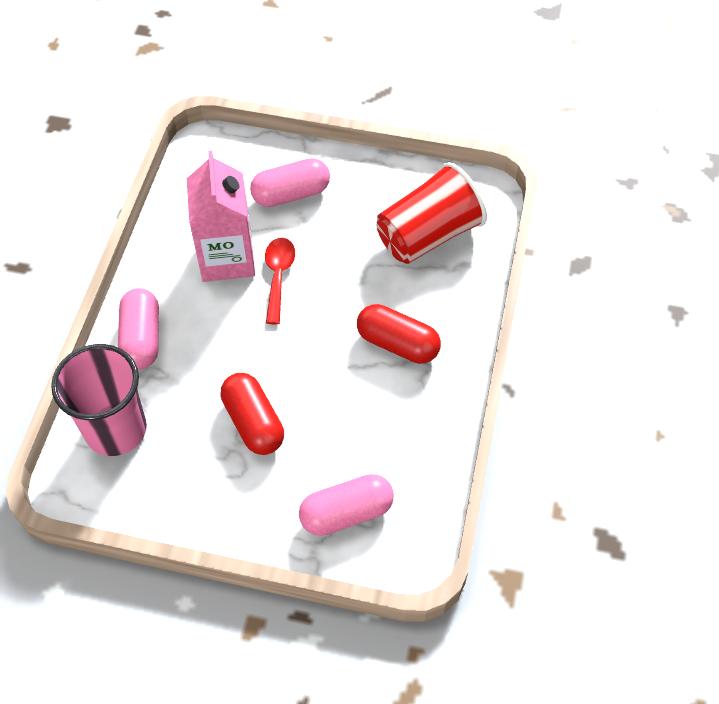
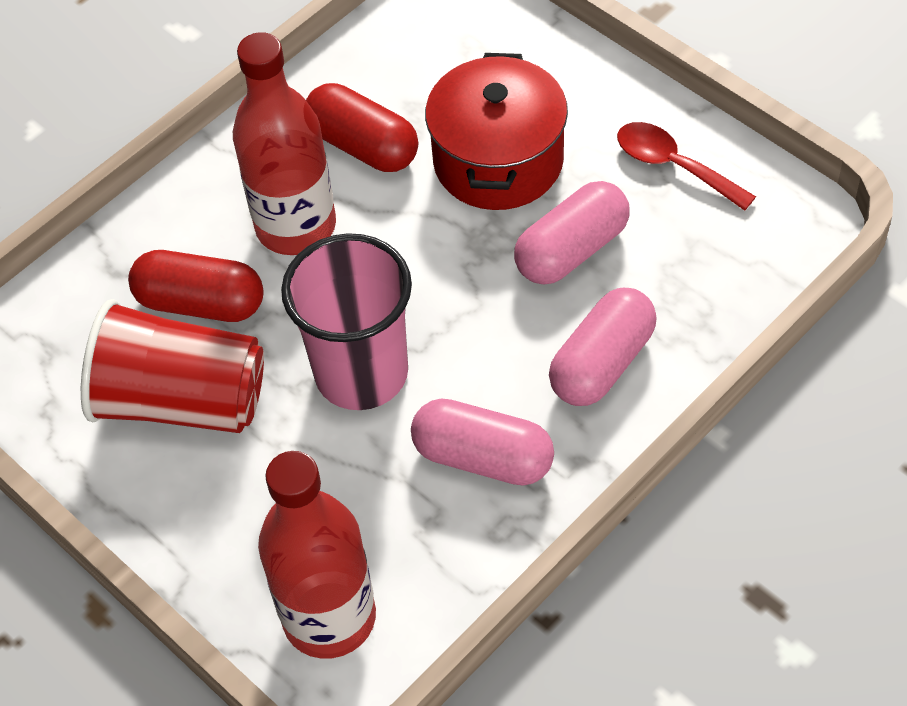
pink carton: 1 -> 0
red bottle: 0 -> 2
red pot: 0 -> 1

